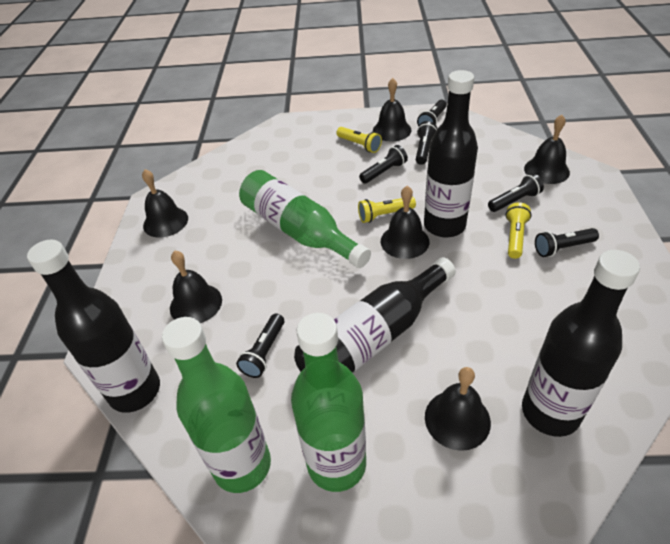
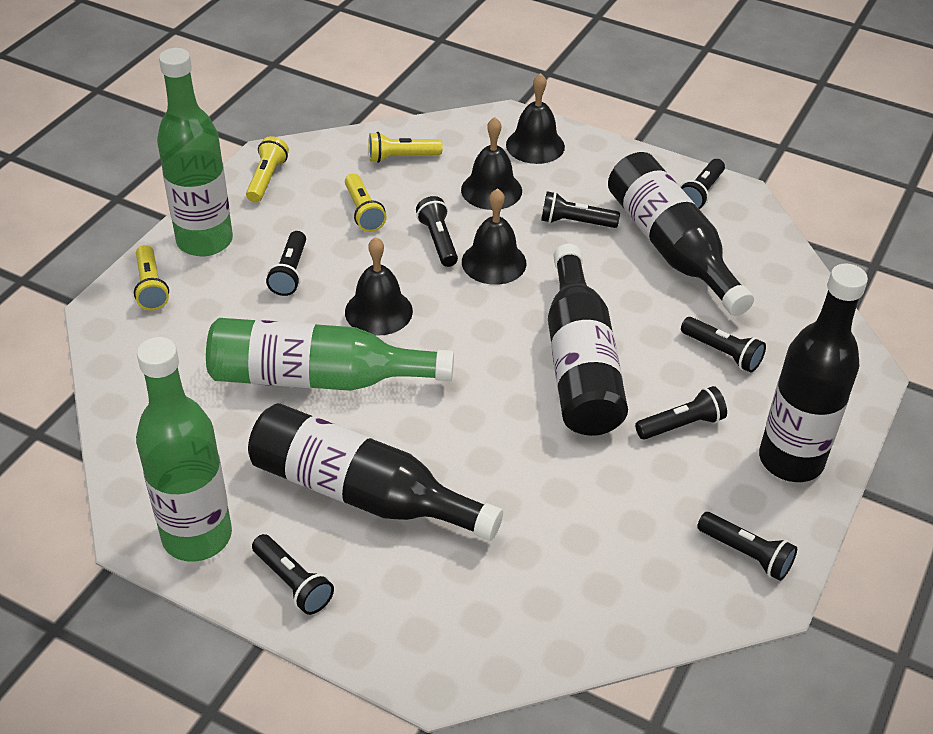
black bell: 6 -> 4
black flashlight: 6 -> 8
yellow flashlight: 3 -> 4

